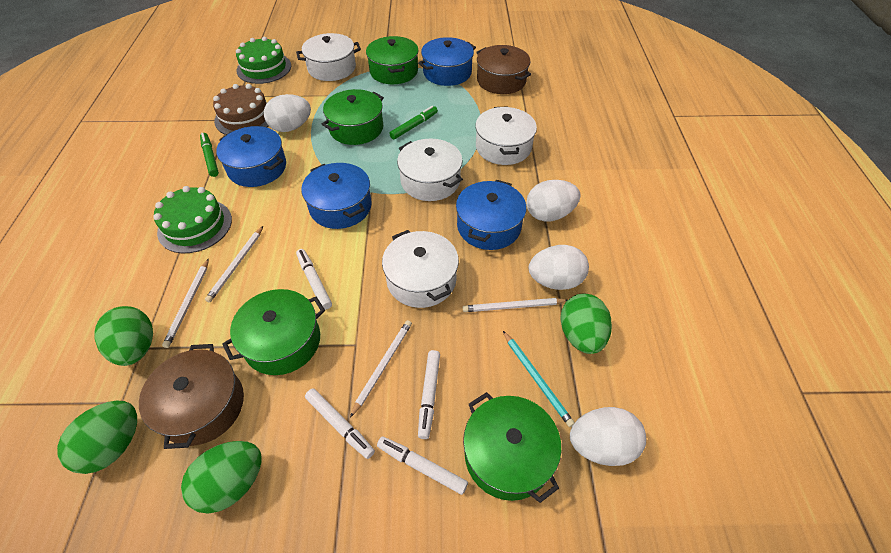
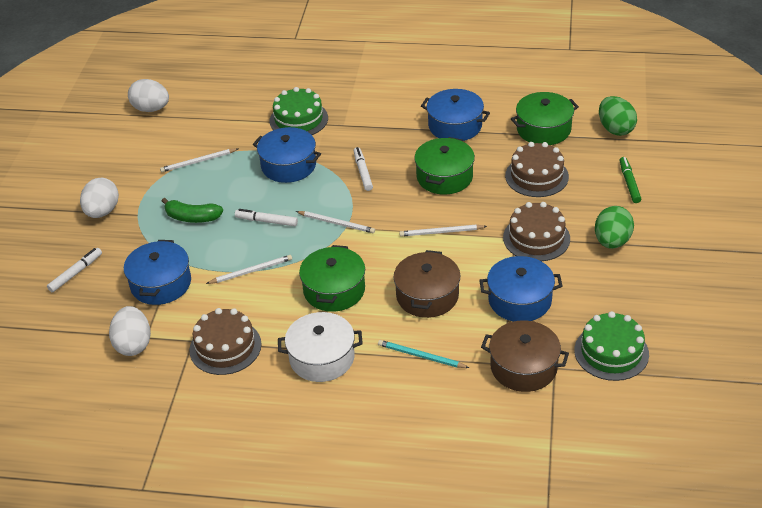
brown cake: 1 -> 3
green banana: 0 -> 1
green egg: 4 -> 2
green marker: 2 -> 1
green pot: 4 -> 3
white egg: 4 -> 3
white marker: 4 -> 3
white pot: 4 -> 1

